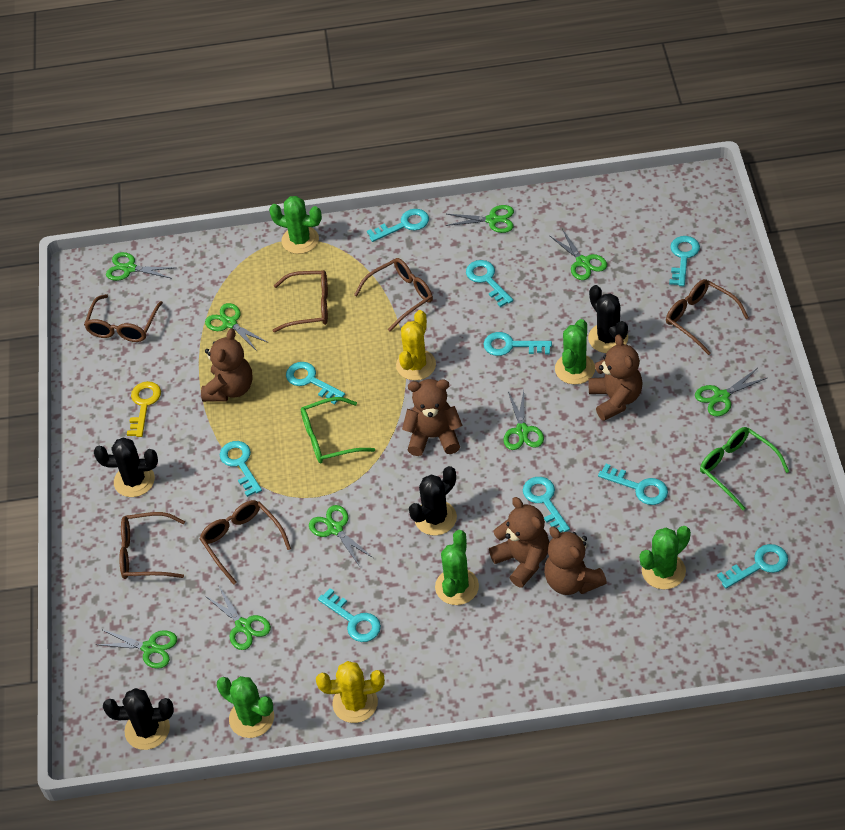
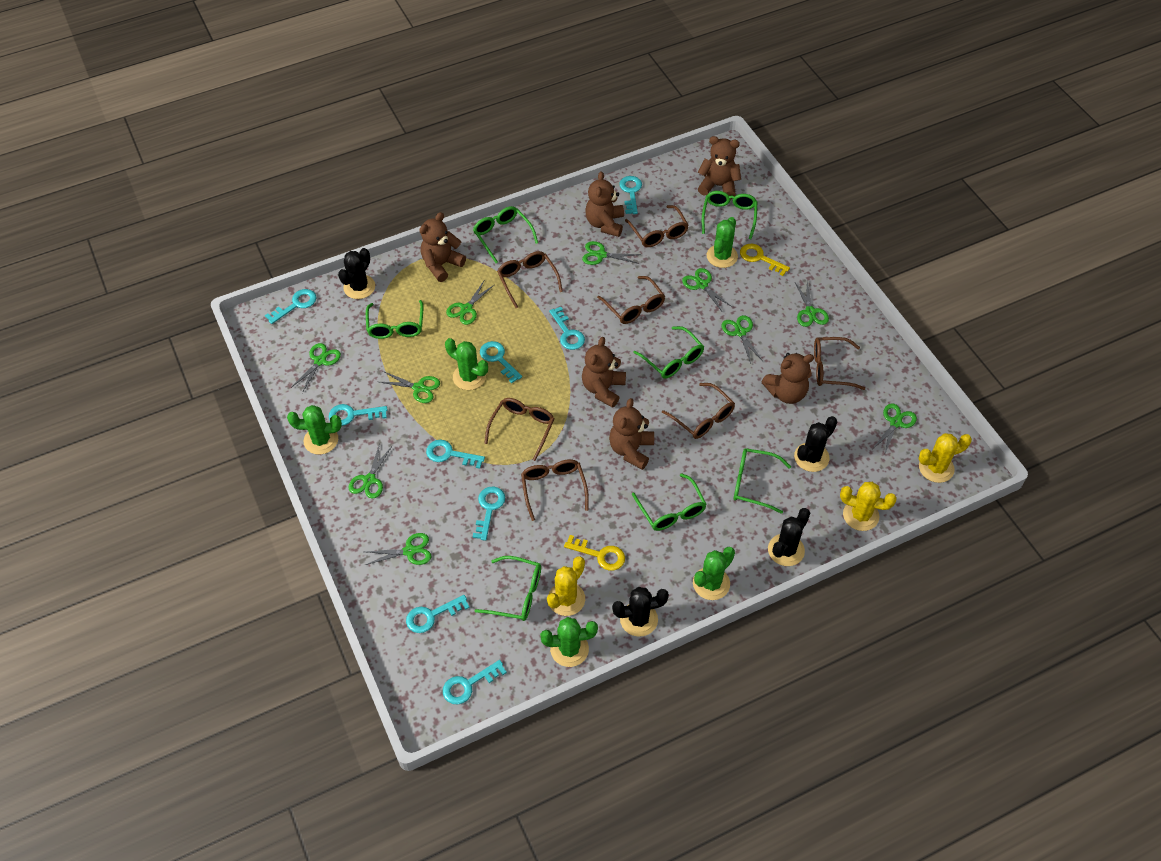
brown glasses: 6 -> 7
brown teddy bear: 5 -> 6
green glasses: 2 -> 7
green scissors: 9 -> 10
turquoise key: 10 -> 9
yellow cactus: 2 -> 3
yellow key: 1 -> 2

